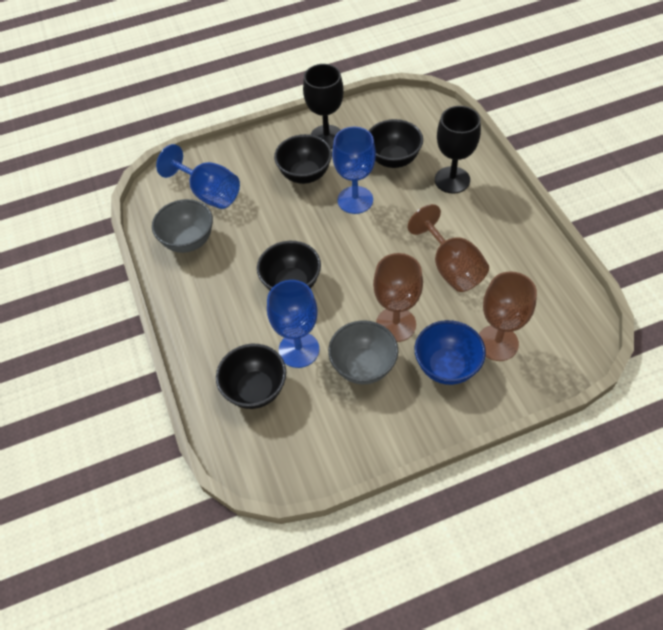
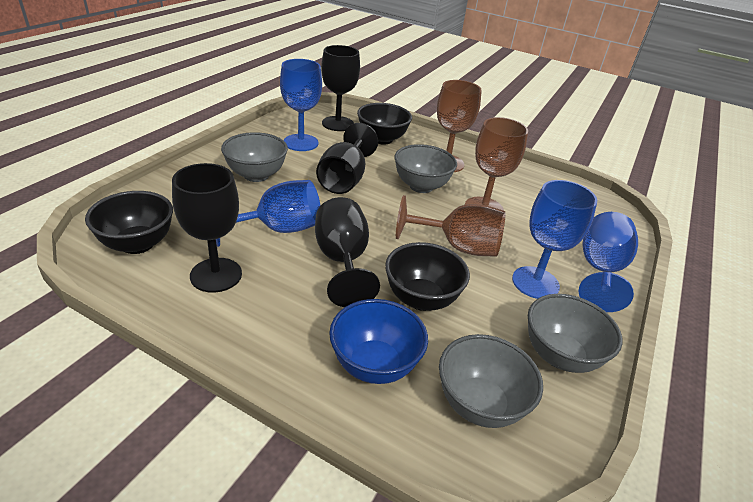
black bowl: 4 -> 3
black goblet: 2 -> 4
blue goblet: 3 -> 4
grey bowl: 2 -> 4

